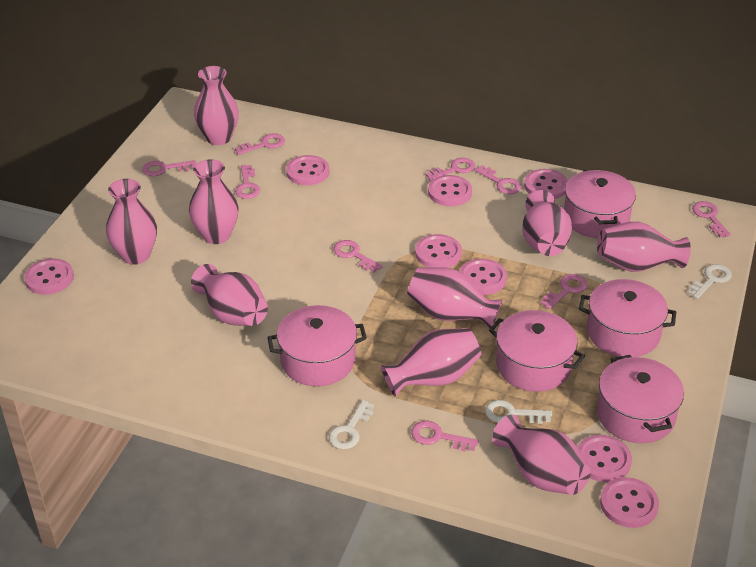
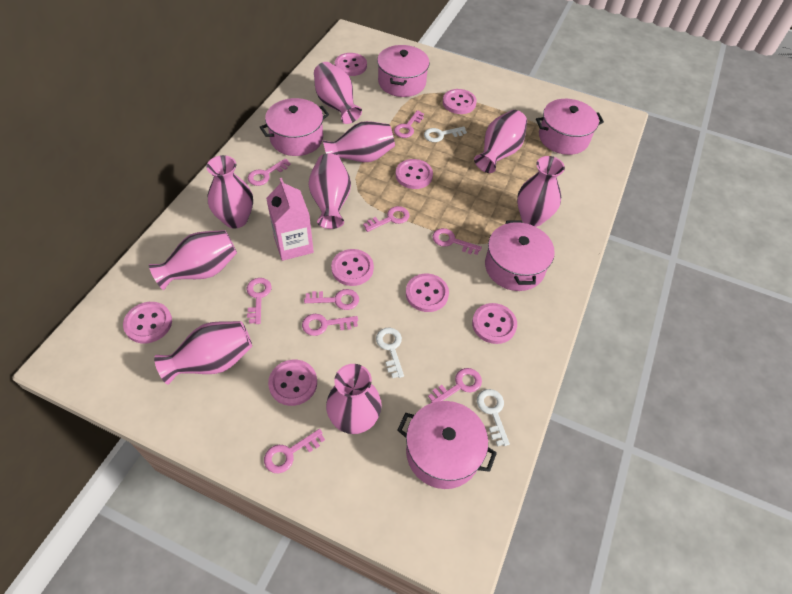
pink carton: 0 -> 1

